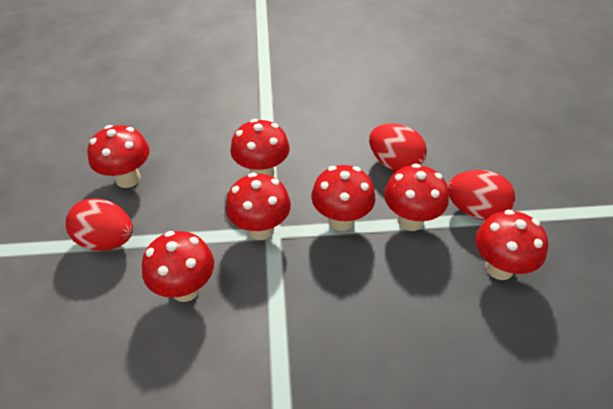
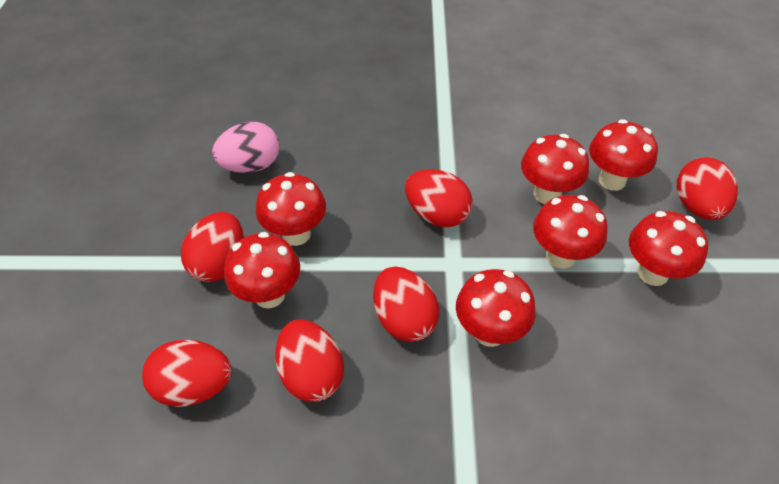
pink egg: 0 -> 1
red egg: 3 -> 6

